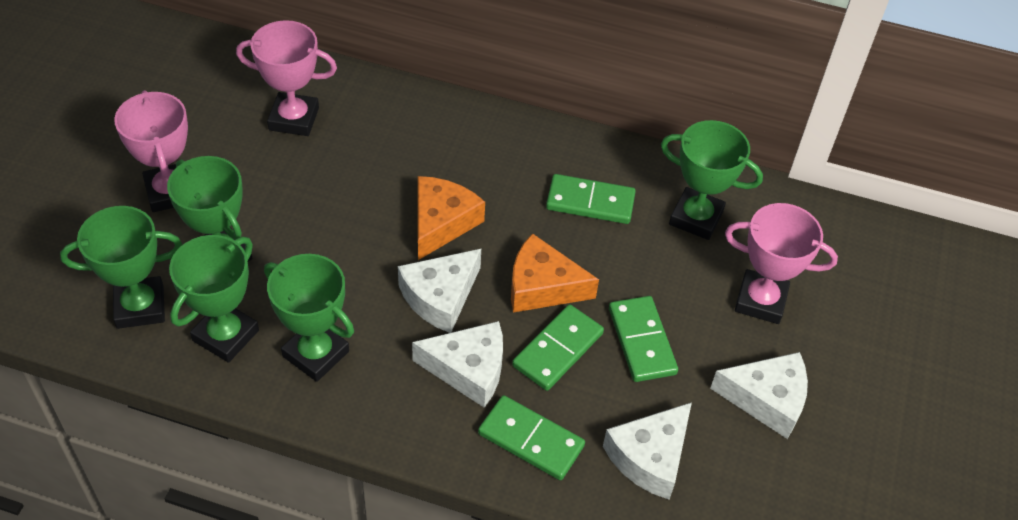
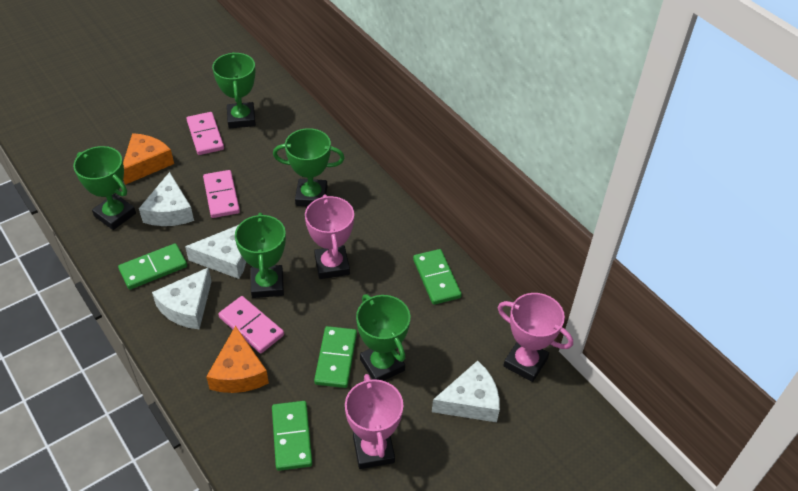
pink domino: 0 -> 3

